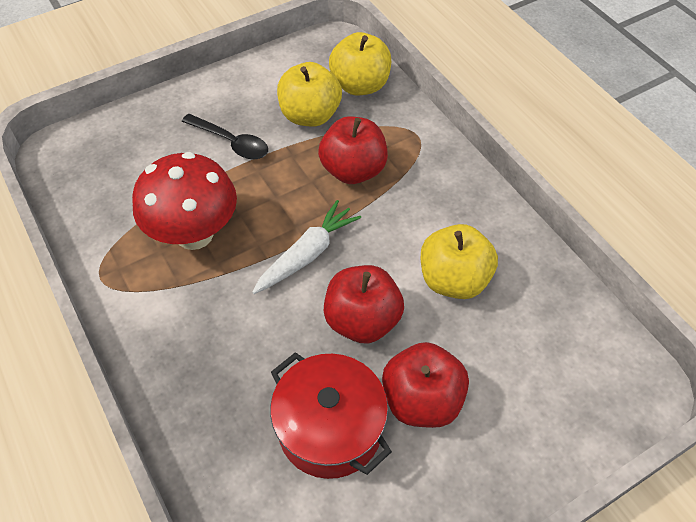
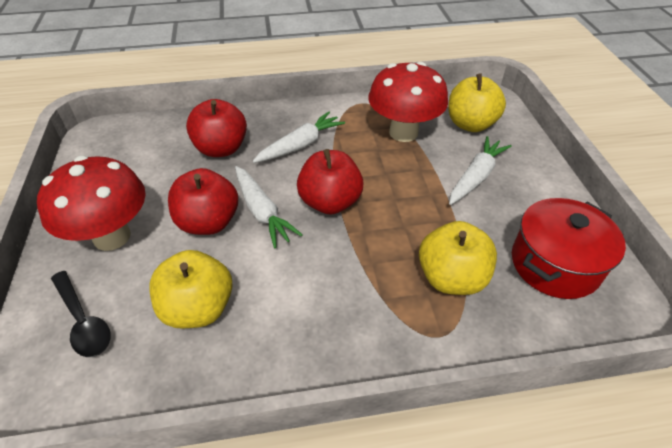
red mushroom: 1 -> 2
white carrot: 1 -> 3

